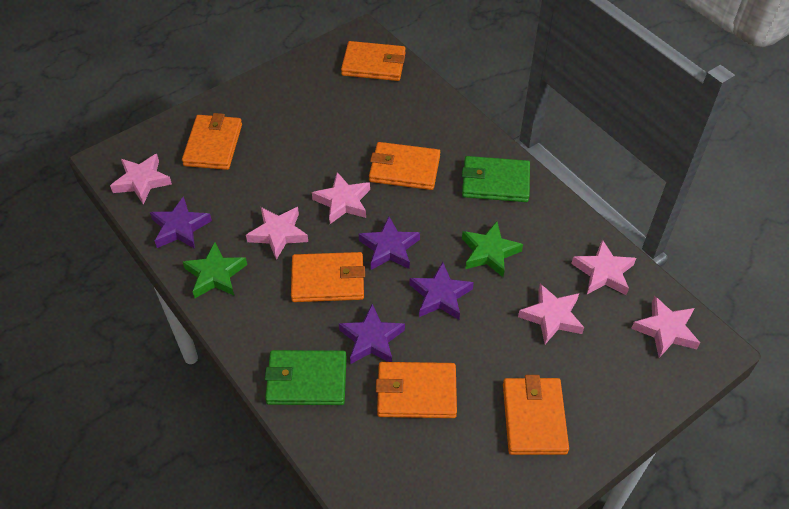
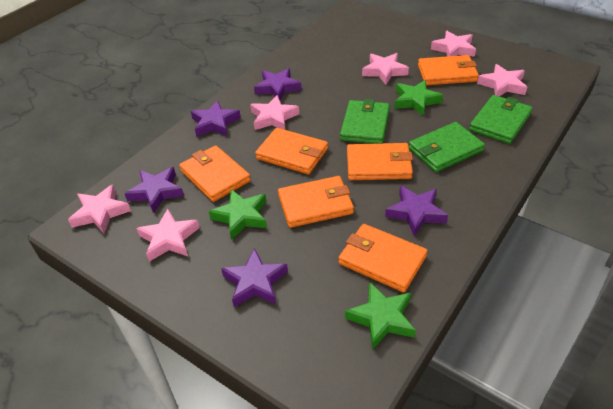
green star: 2 -> 3
green wallet: 2 -> 3
purple star: 4 -> 5

